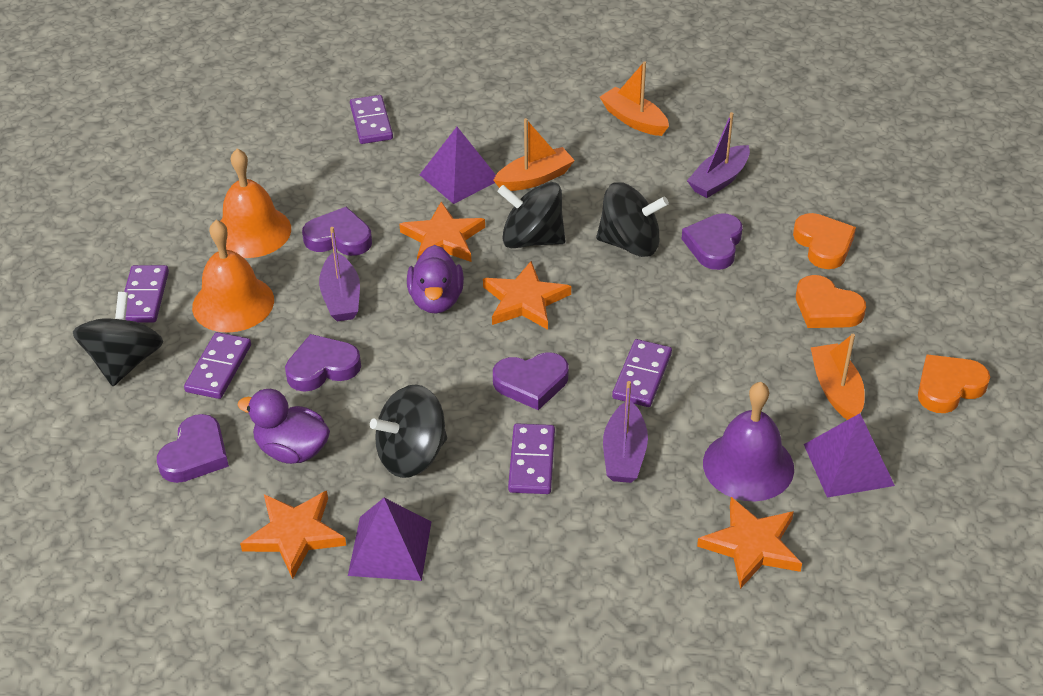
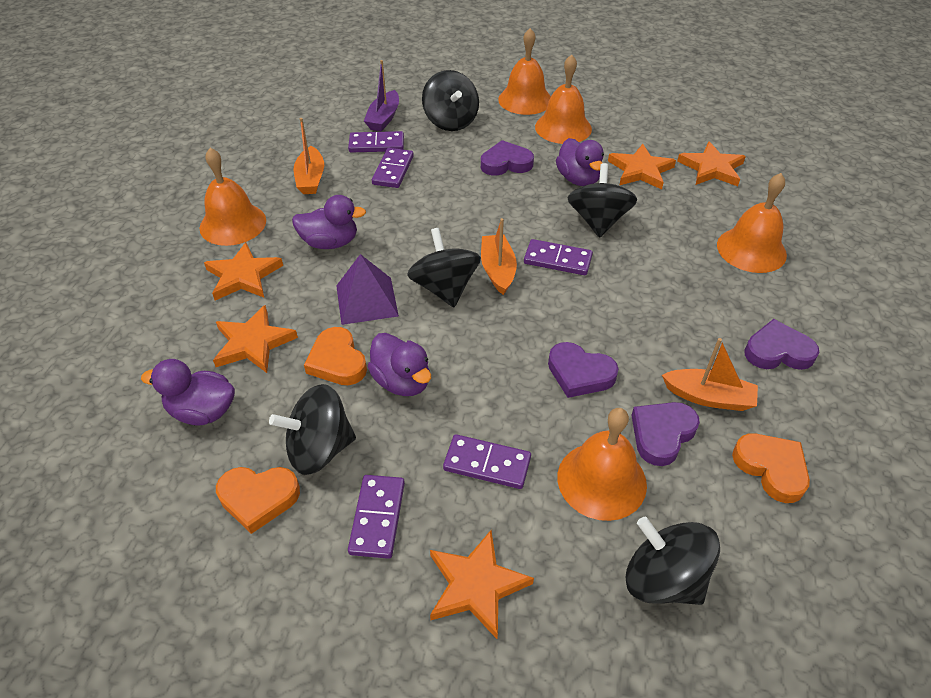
black spinning top: 4 -> 5
orange bell: 2 -> 5
orange star: 4 -> 5
purple bell: 1 -> 0
purple boat: 3 -> 1
purple duck: 2 -> 4
purple heart: 5 -> 4
purple pyramid: 3 -> 1

